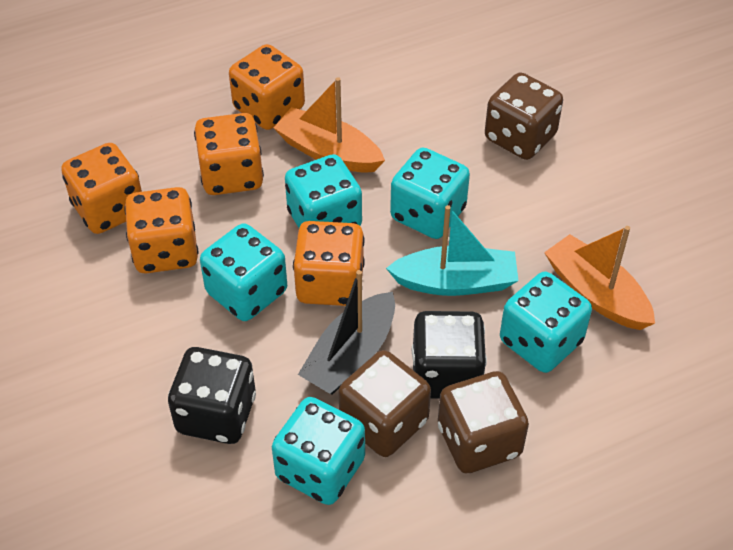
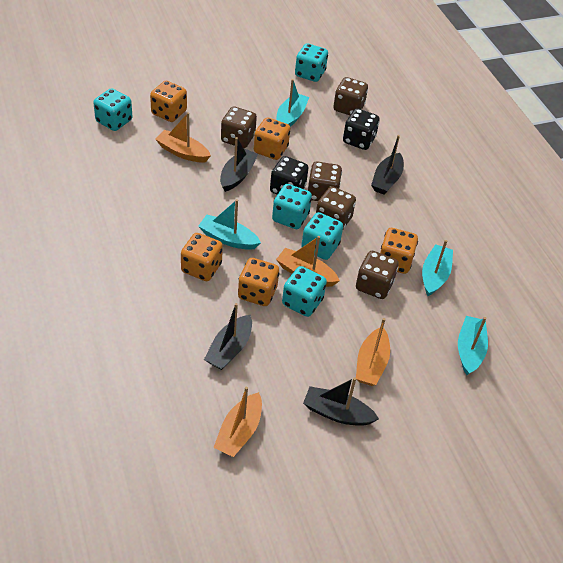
black boat: 1 -> 4
brown dice: 3 -> 5
orange boat: 2 -> 4
turquoise boat: 1 -> 4

